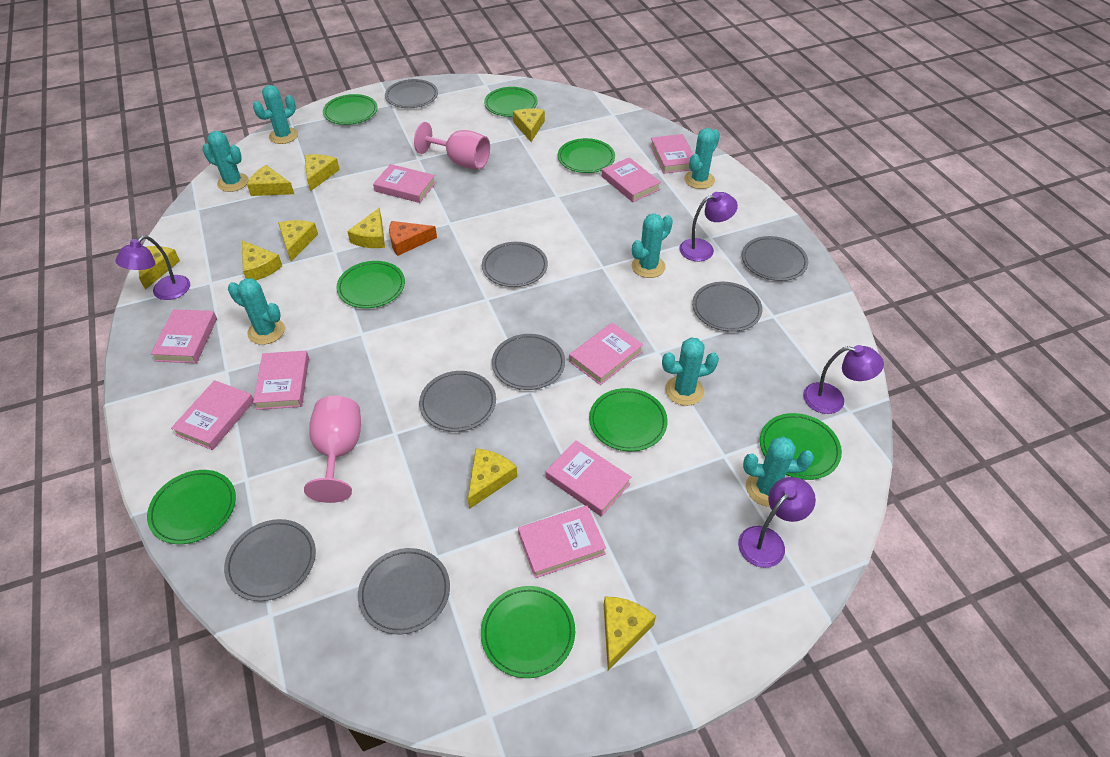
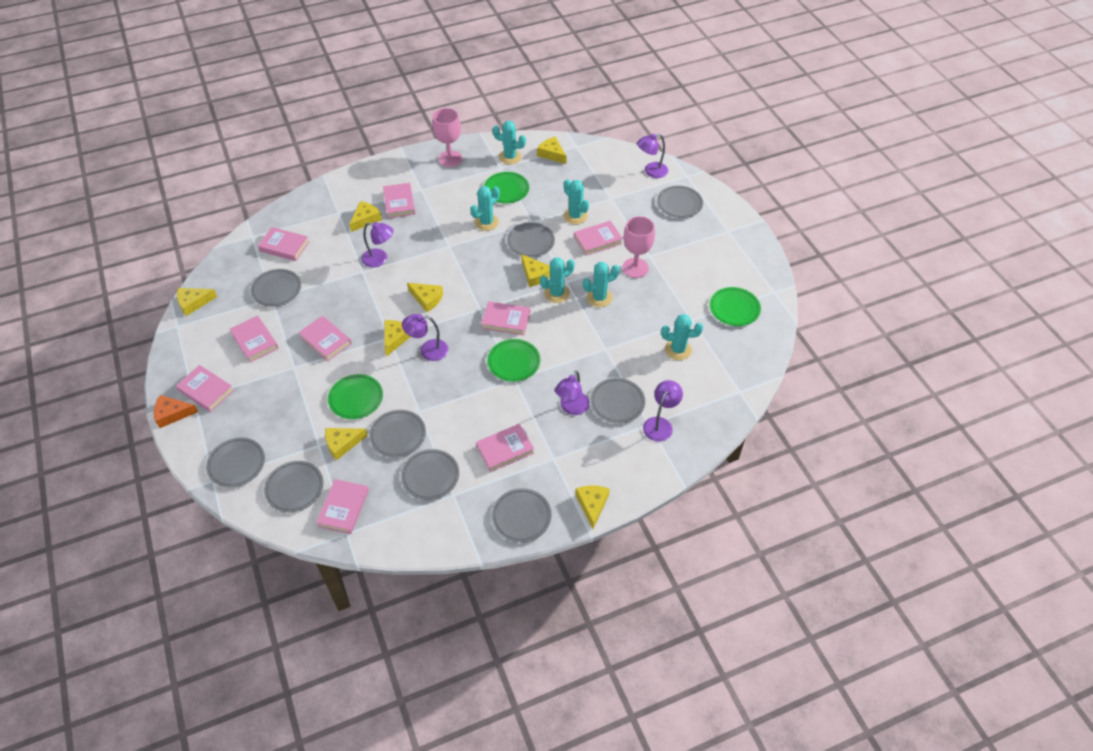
green plate: 8 -> 4
grey plate: 8 -> 9
purple lamp: 4 -> 5
turquoise cactus: 7 -> 6
yellow cheese: 9 -> 8

